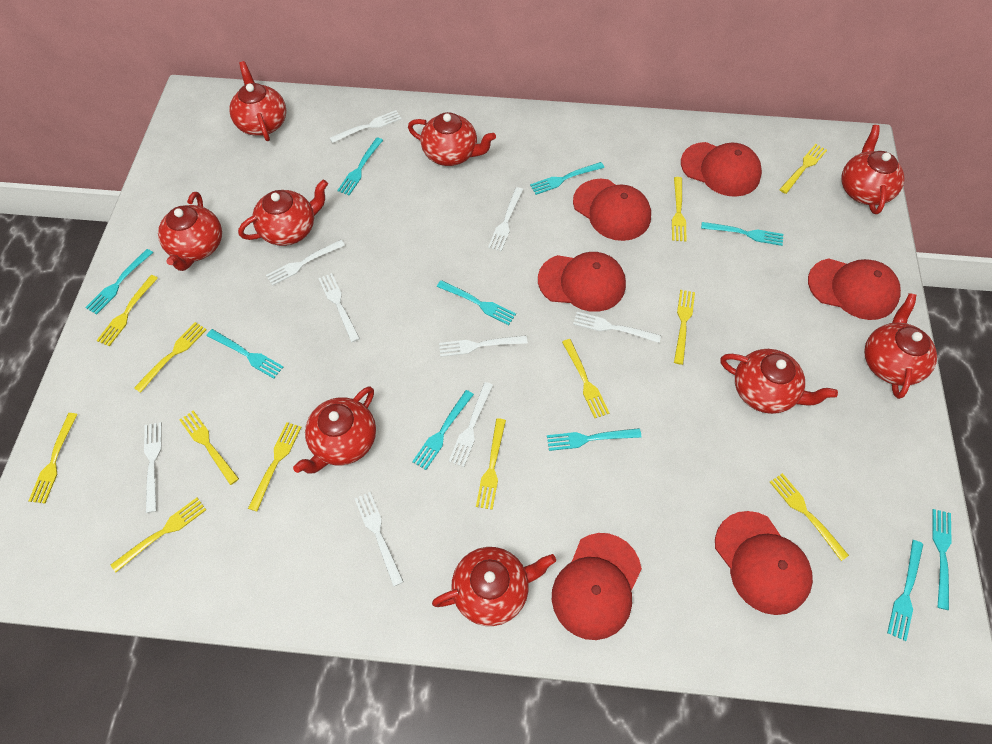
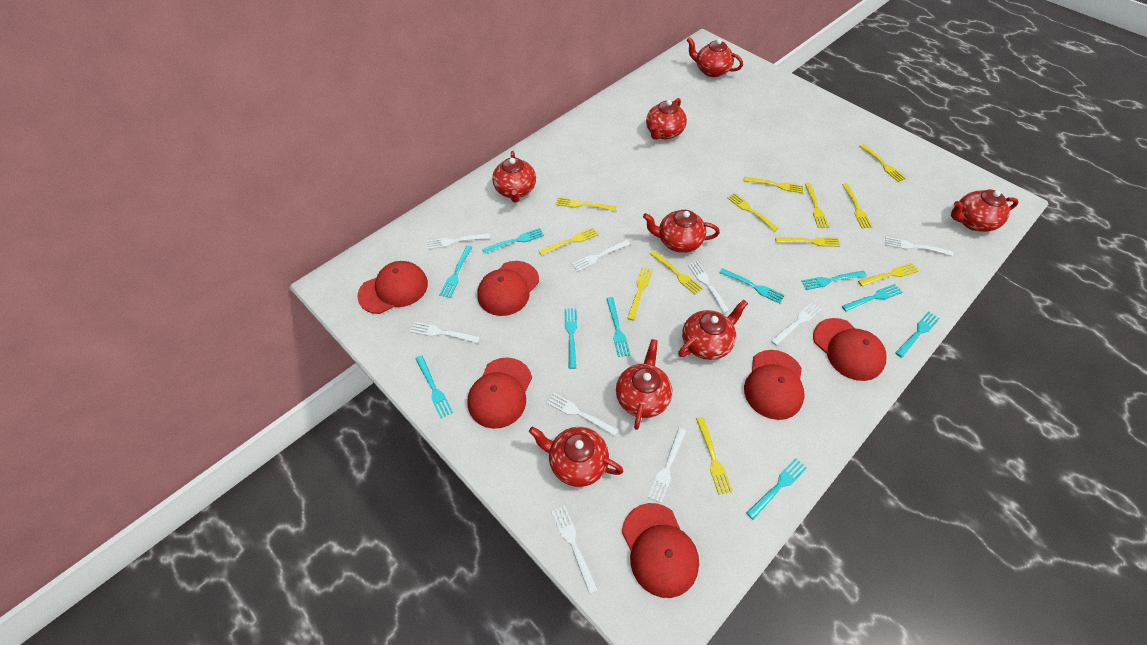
red teapot: 9 -> 8

